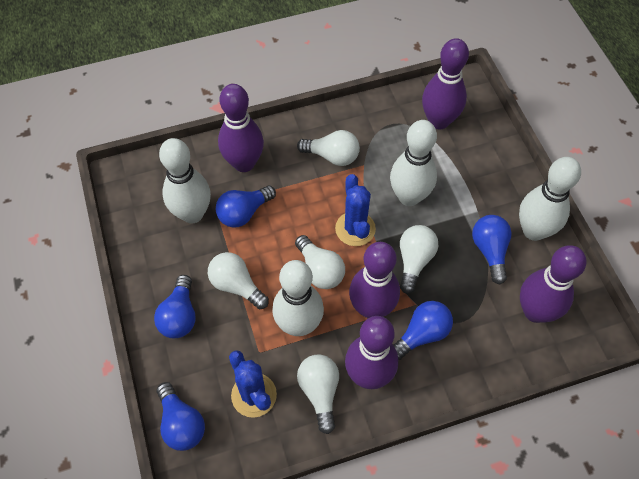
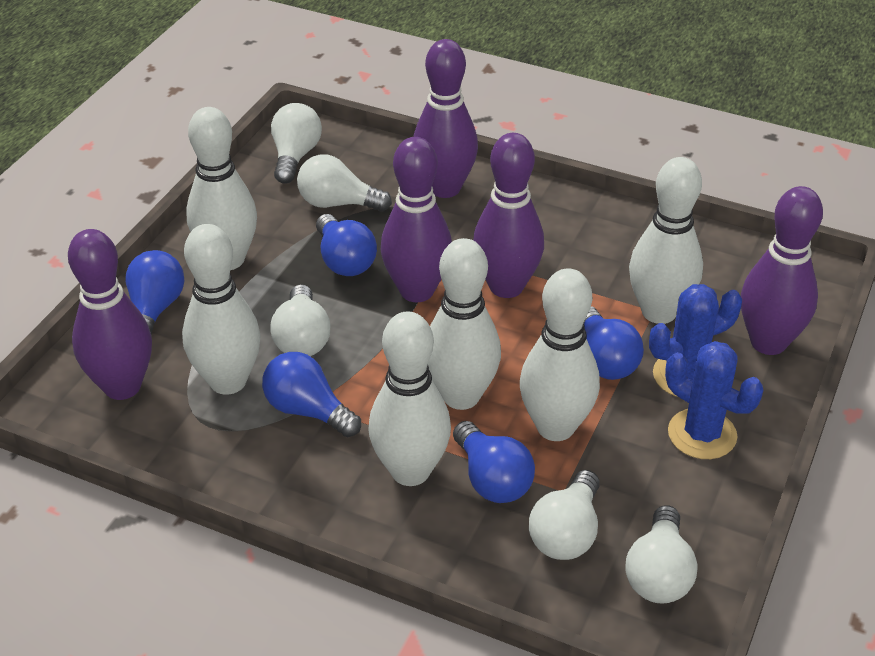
white bowling pin: 4 -> 6

